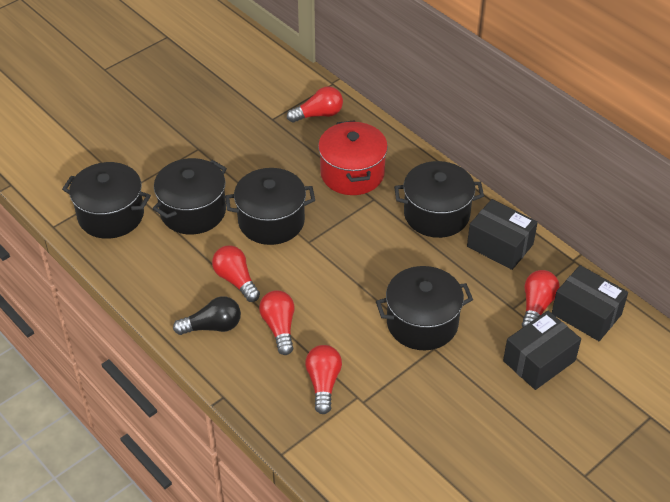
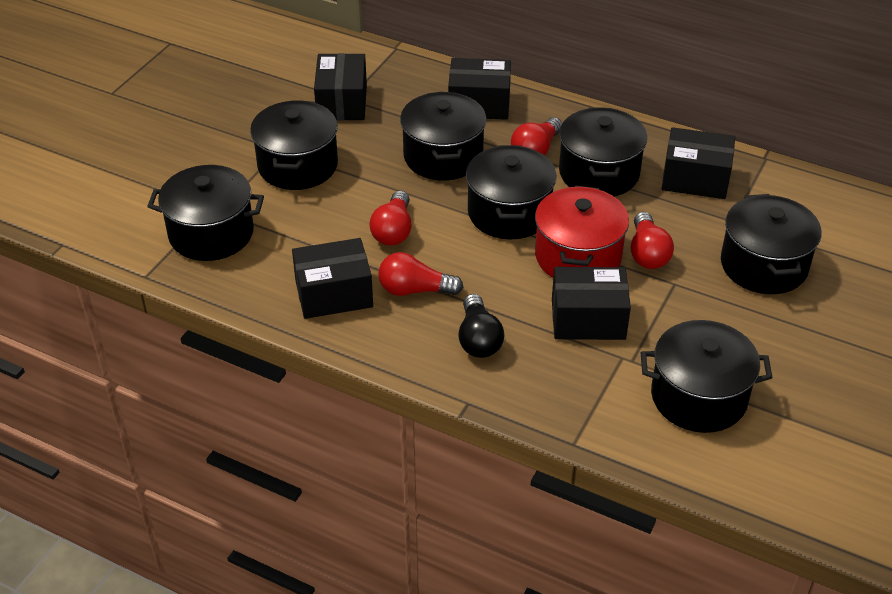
black box: 3 -> 5
black pot: 5 -> 7
red light bulb: 5 -> 4

